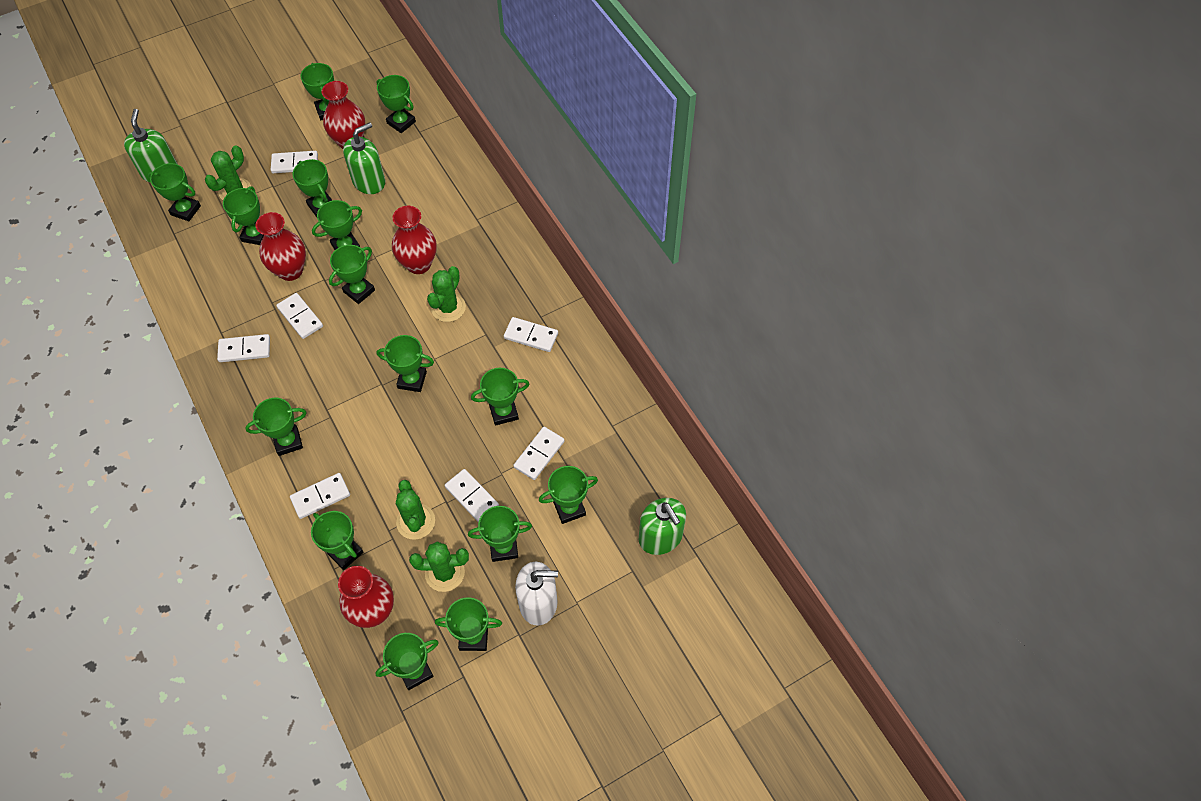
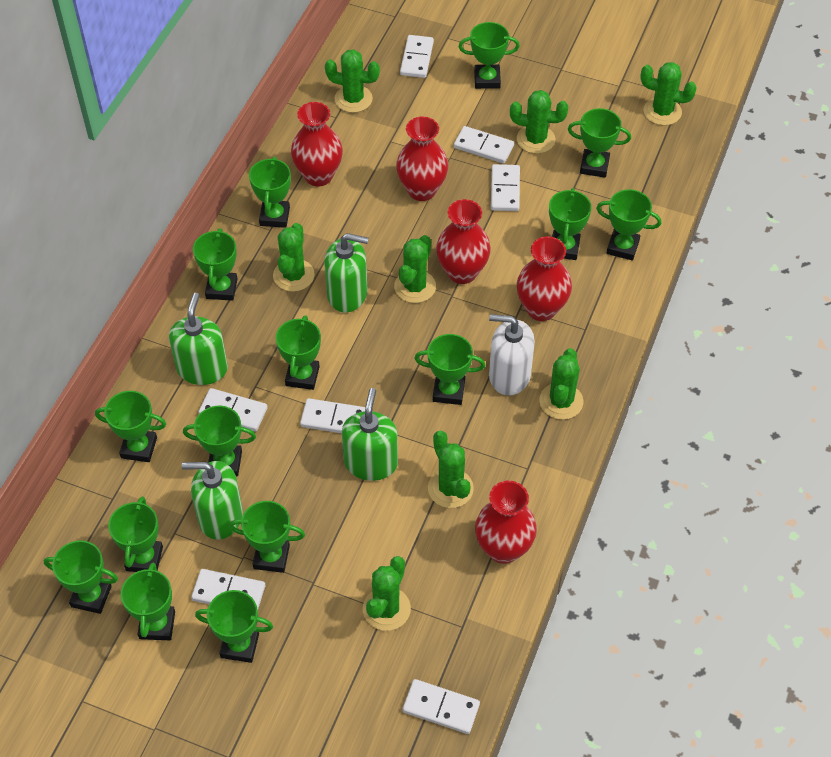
green cactus: 4 -> 8
green soap dispenser: 3 -> 4
red vase: 4 -> 5

